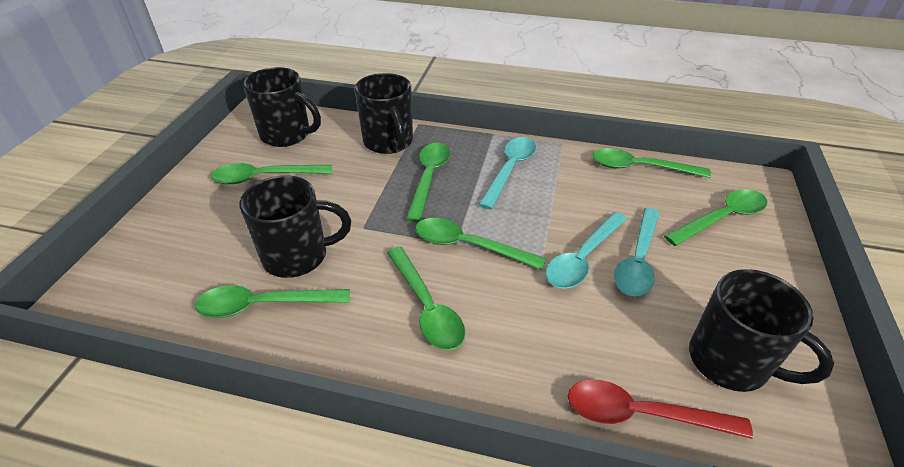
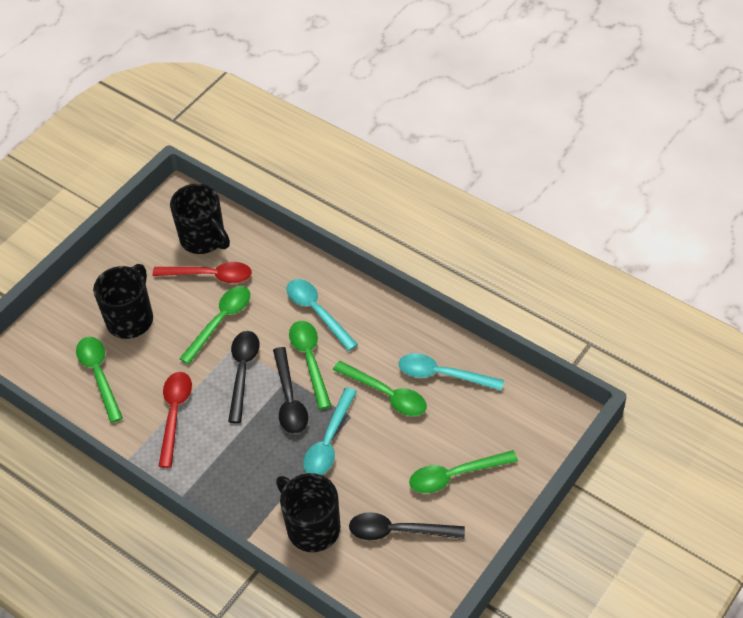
black mug: 4 -> 3
black spoon: 0 -> 3
green spoon: 7 -> 5
red spoon: 1 -> 2

